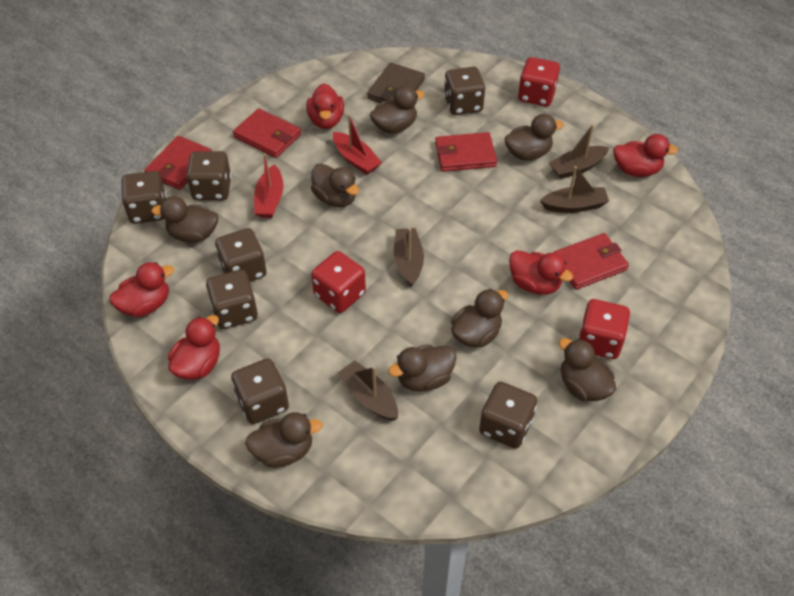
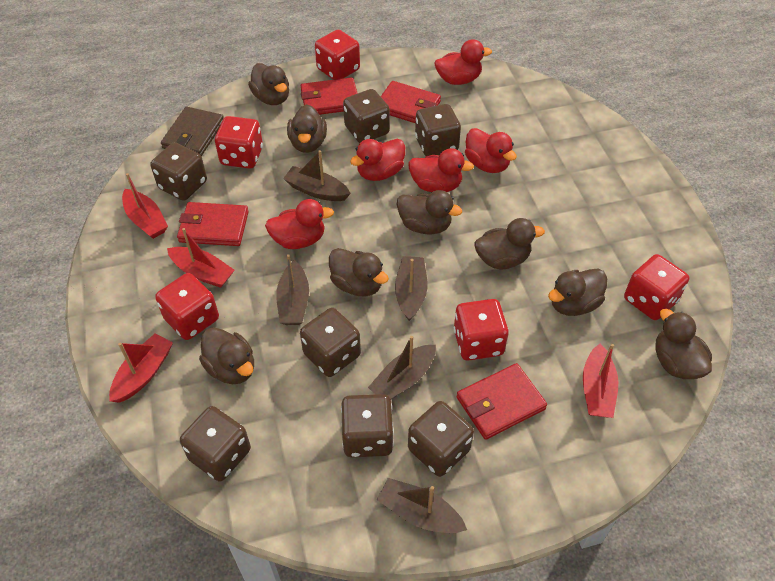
brown boat: 4 -> 5
red boat: 2 -> 4
red dice: 3 -> 5

